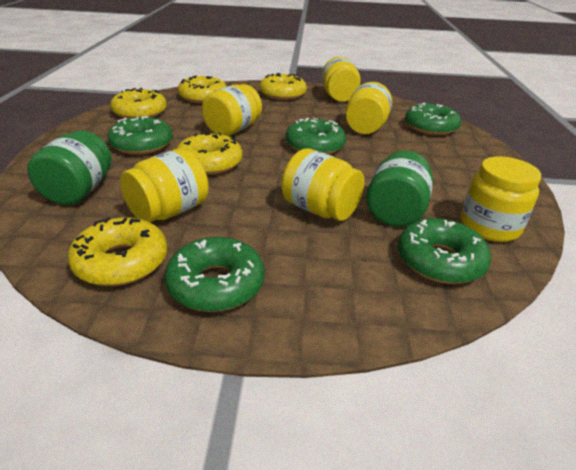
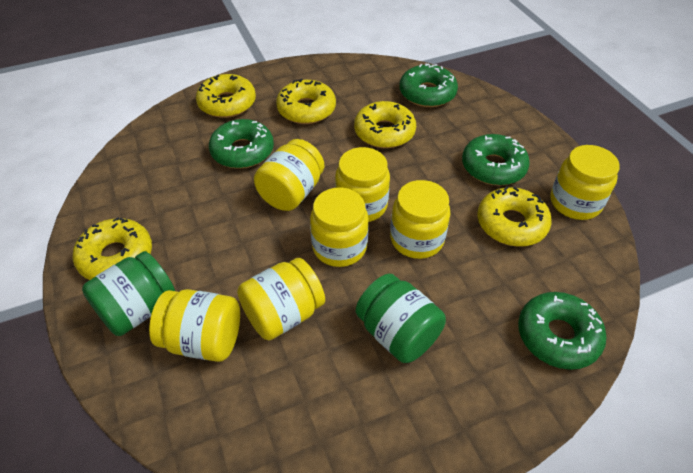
green donut: 5 -> 4
yellow jar: 6 -> 7

